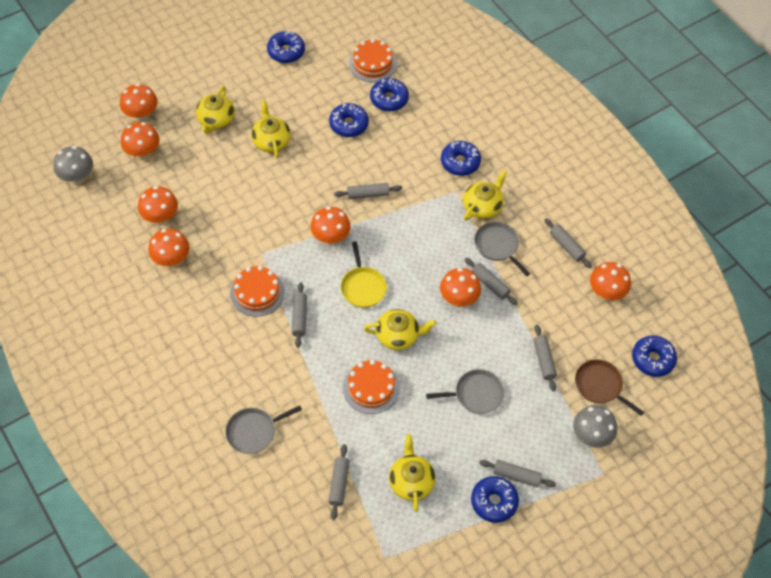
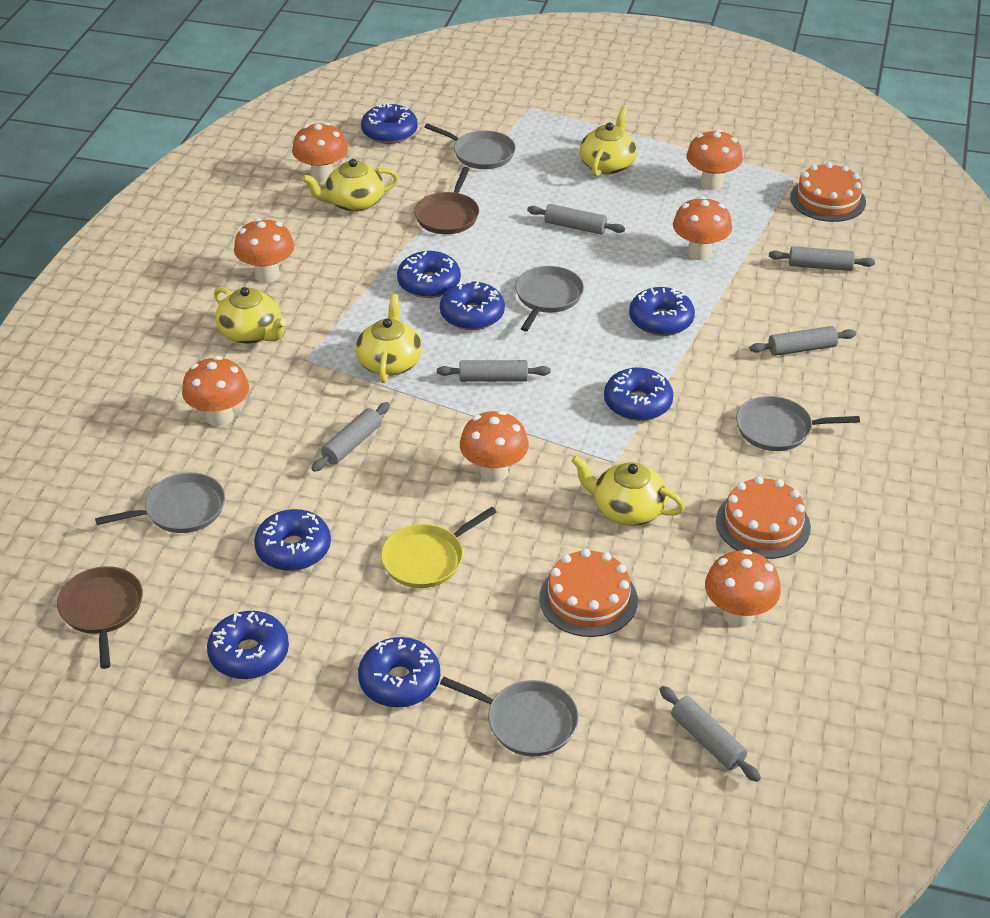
blue donut: 6 -> 8
brown pan: 1 -> 2
grey mushroom: 2 -> 0
grey pan: 3 -> 5
grey rolling pin: 7 -> 6

